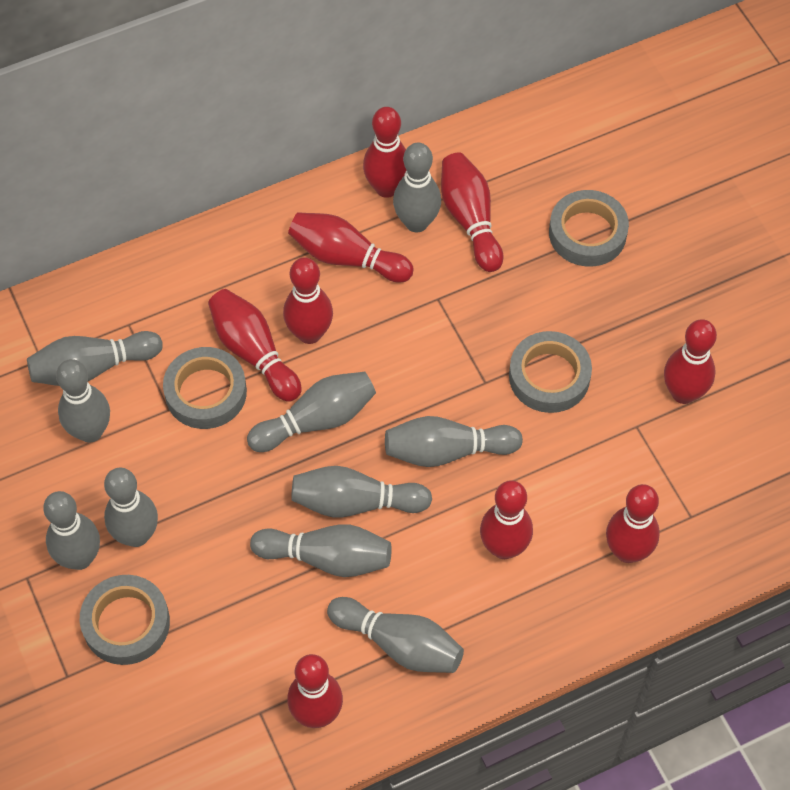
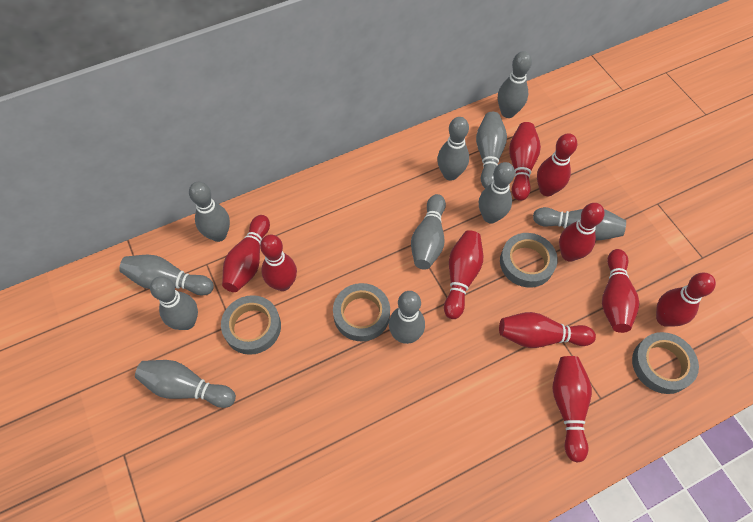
grey bowling pin: 10 -> 11
red bowling pin: 9 -> 10

